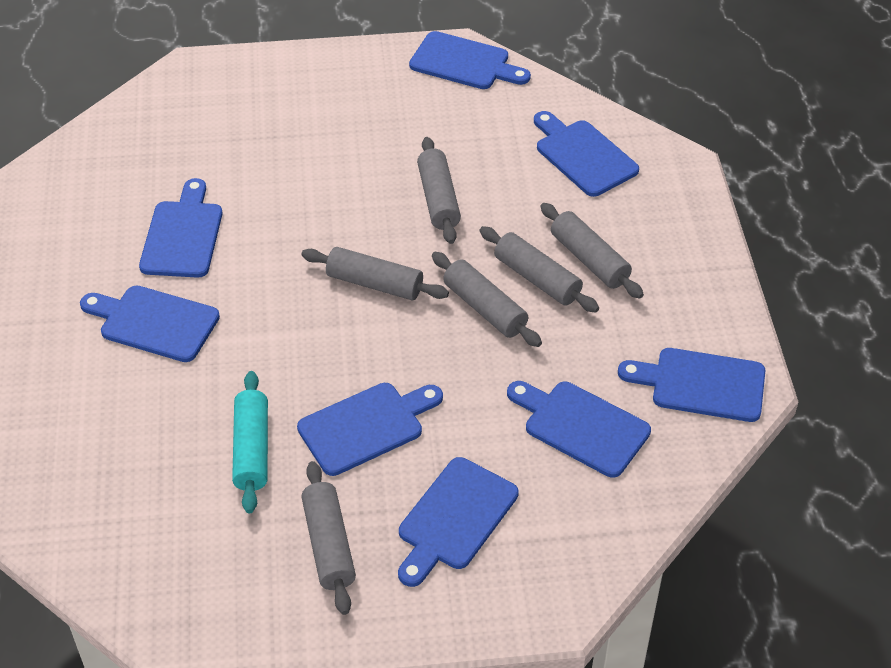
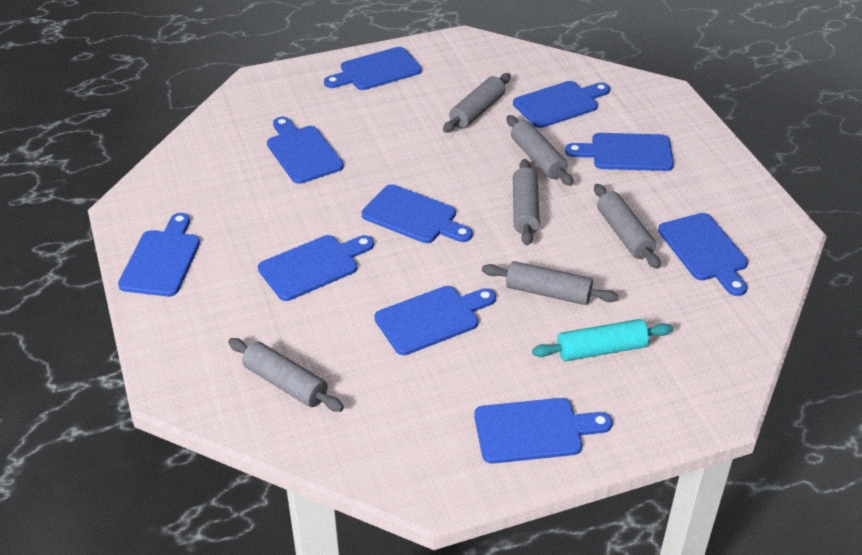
blue cutting board: 8 -> 10

